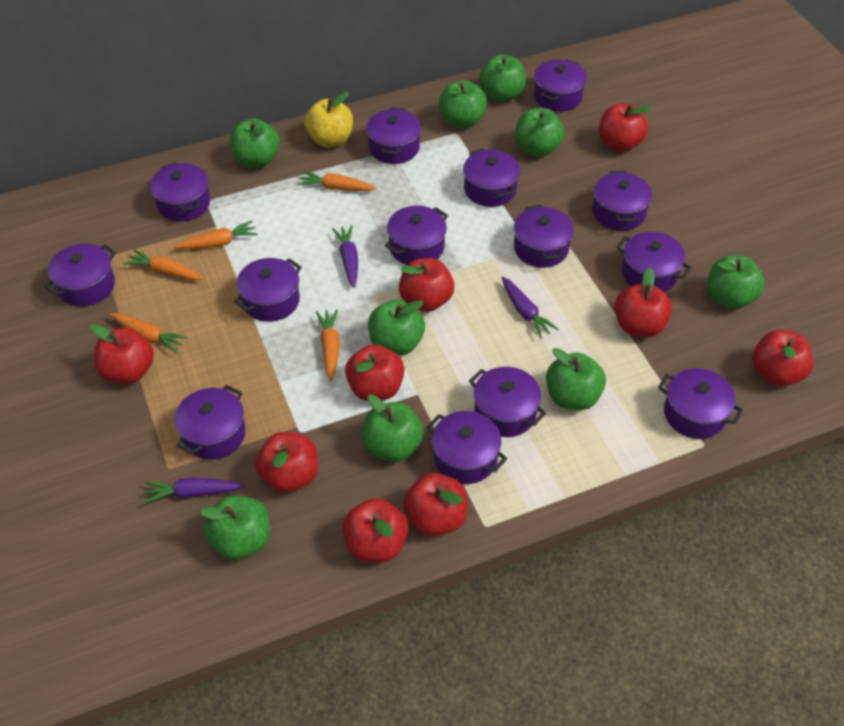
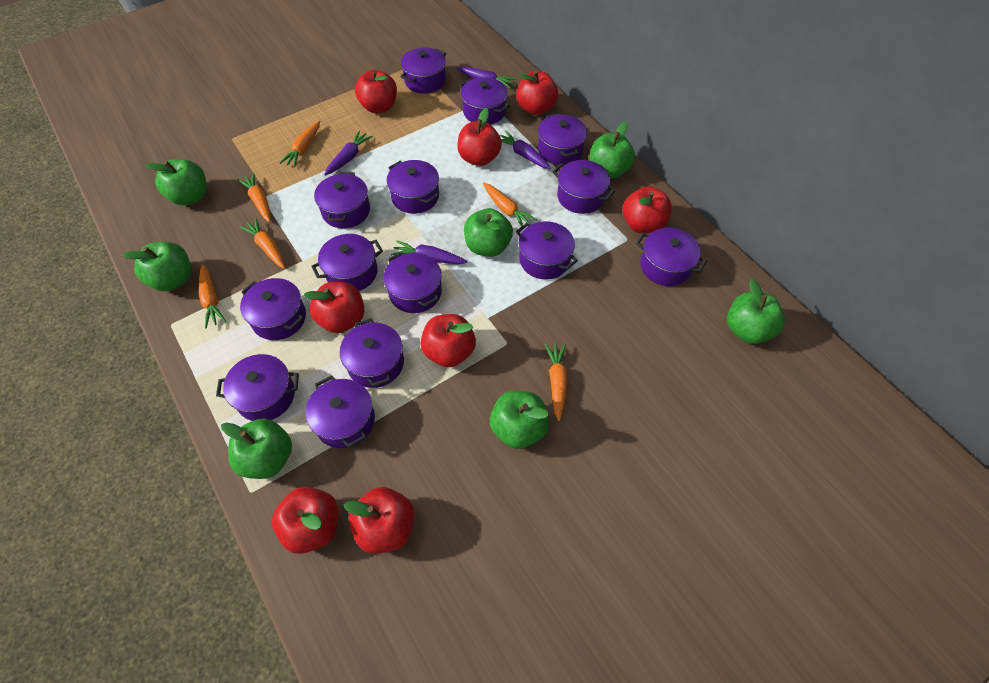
green apple: 9 -> 7
orange carrot: 5 -> 6
purple carrot: 3 -> 4
red apple: 9 -> 8
yellow apple: 1 -> 0

